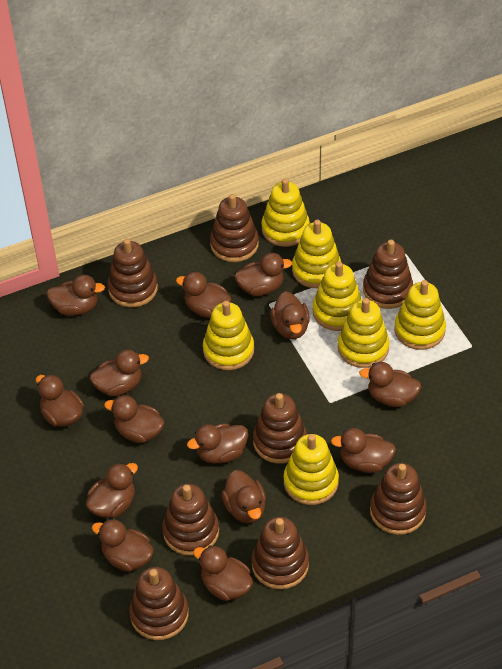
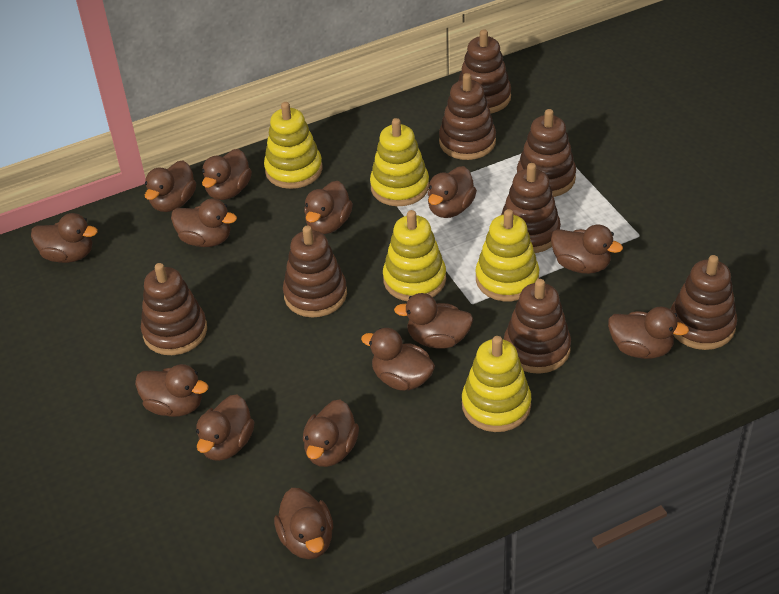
yellow stacking toy: 7 -> 5

